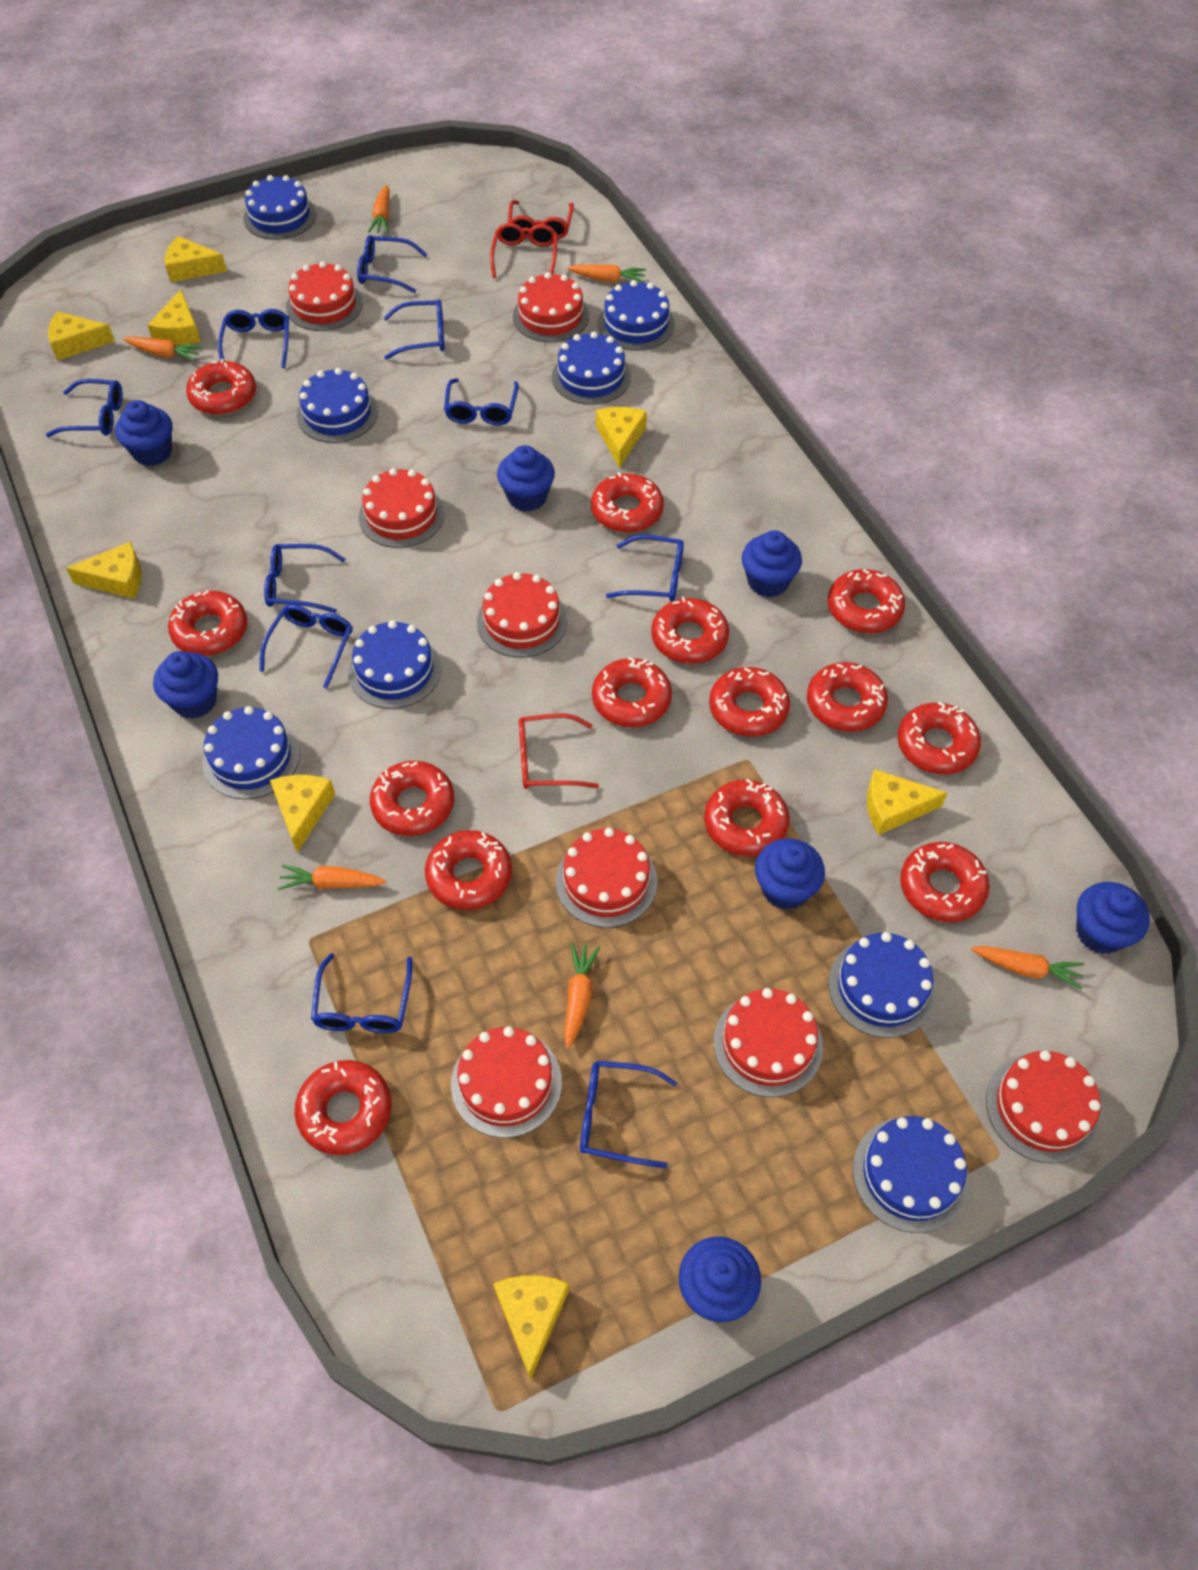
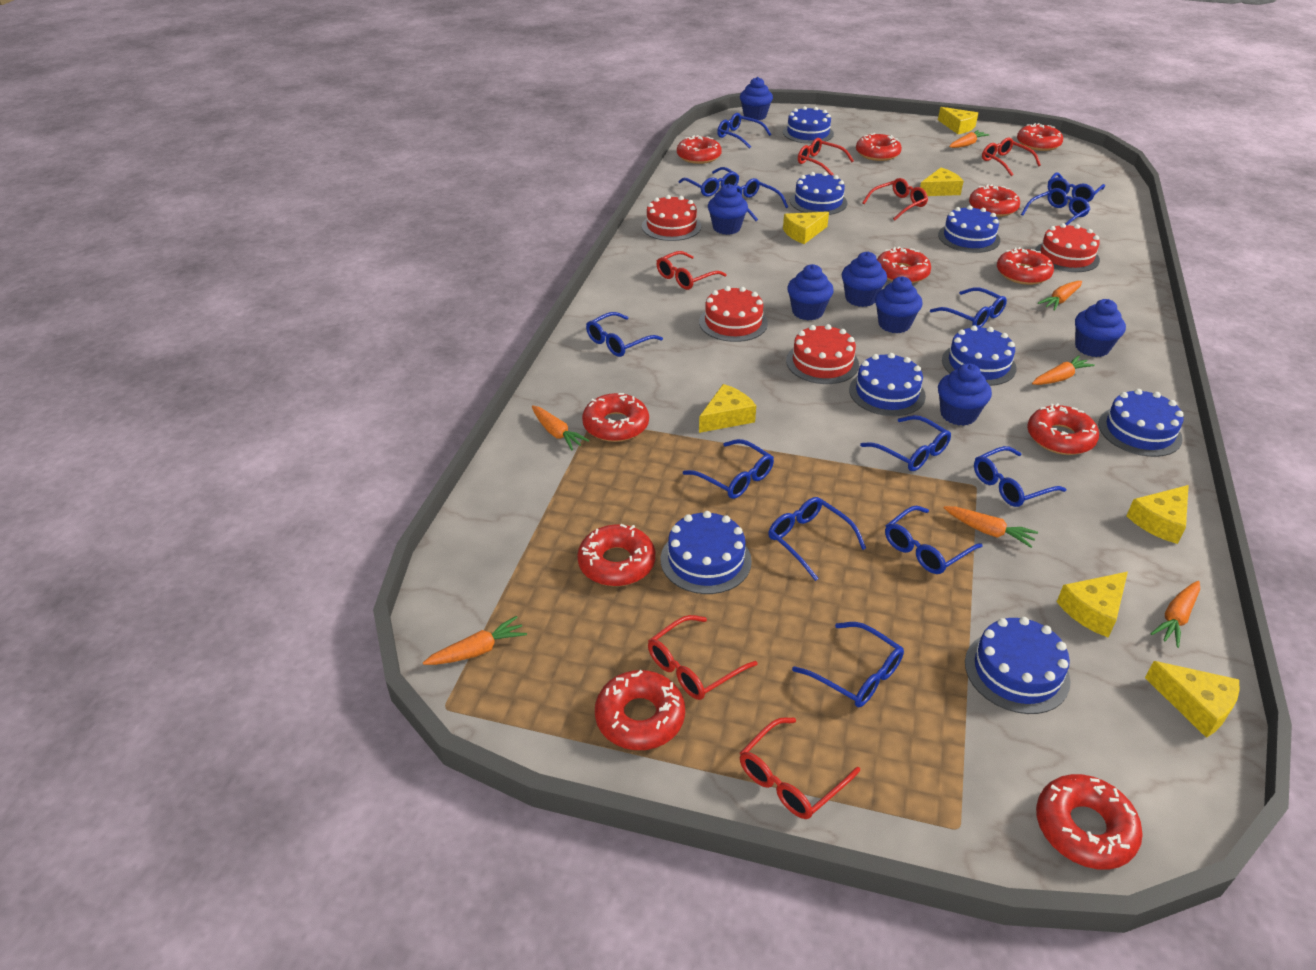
blue glasses: 10 -> 13
orange carrot: 6 -> 7
red cake: 8 -> 4
red donut: 14 -> 11
red glasses: 3 -> 6
yellow cheese: 8 -> 7

